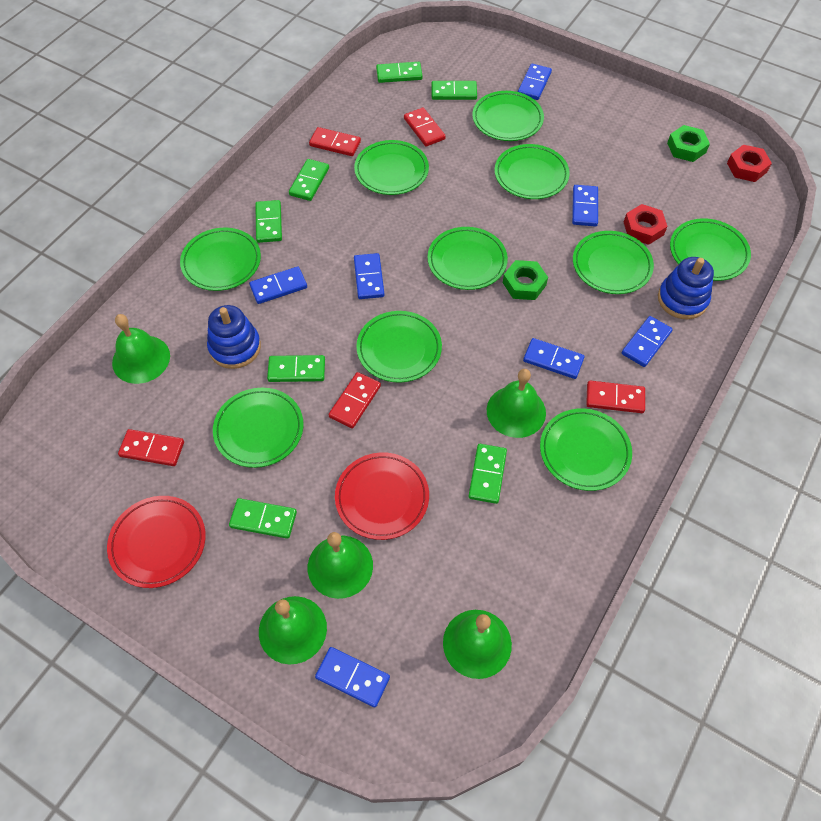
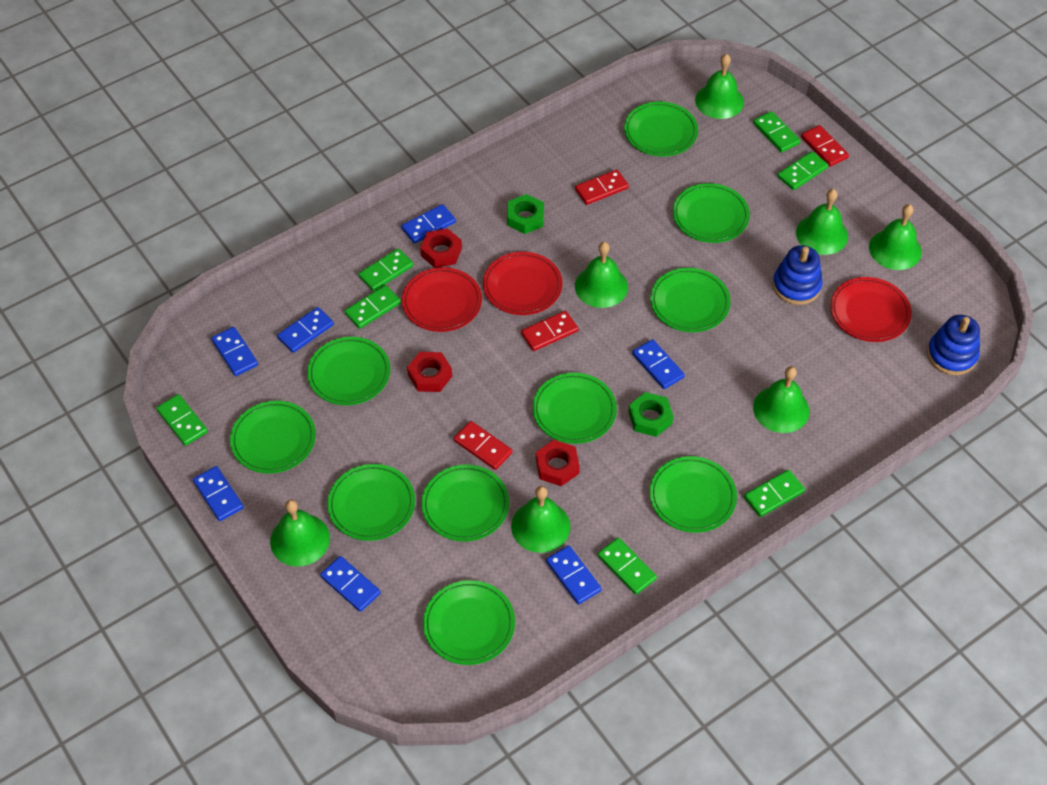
green bell: 5 -> 7
red domino: 5 -> 4
red nut: 2 -> 3
red plate: 2 -> 3

